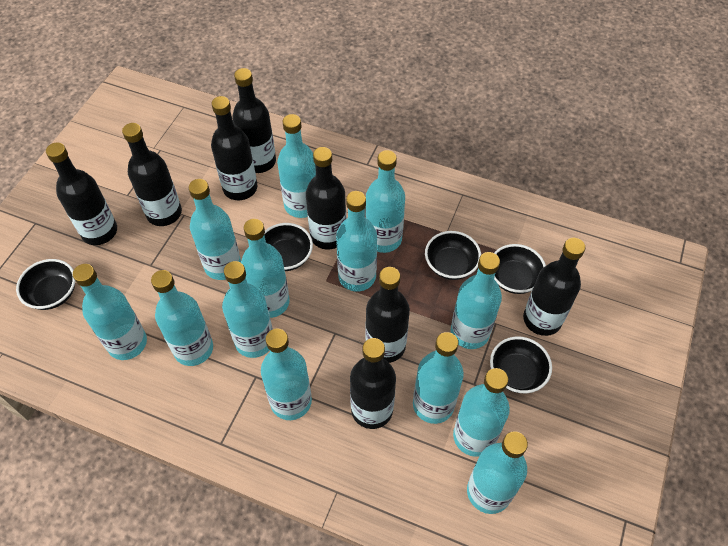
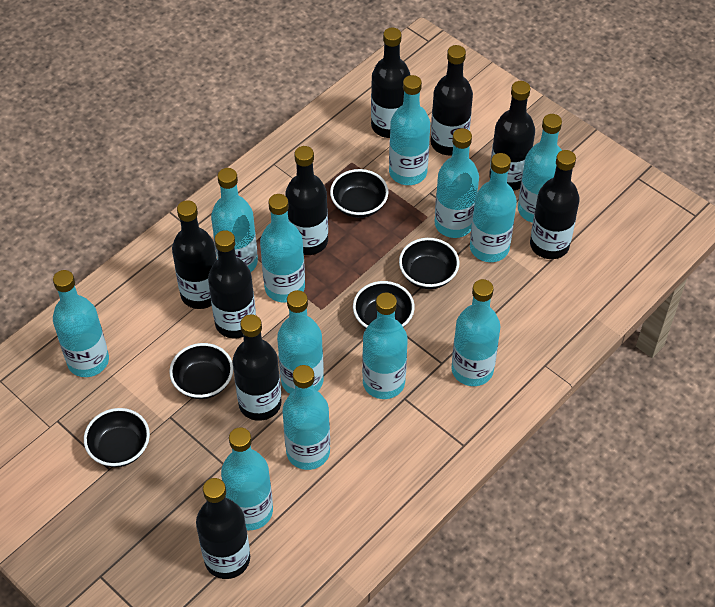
black bottle: 8 -> 9
turquoise bottle: 13 -> 12

